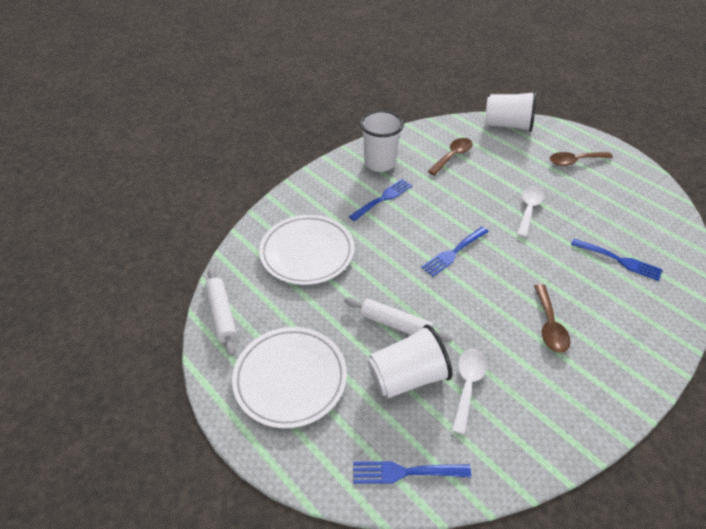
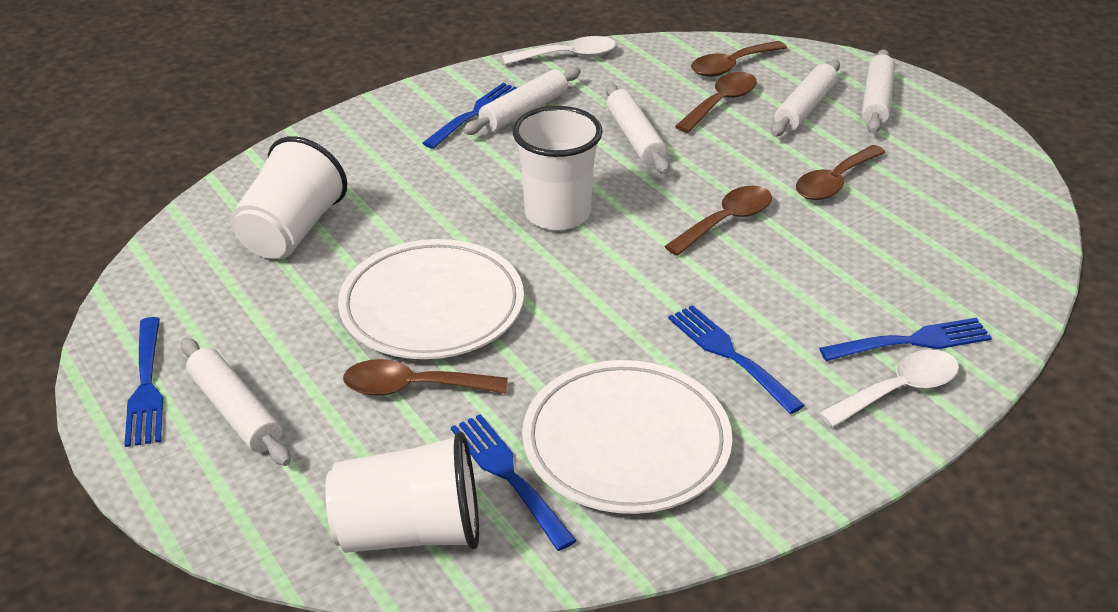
blue fork: 4 -> 5
brown spoon: 3 -> 5
white rolling pin: 2 -> 5

